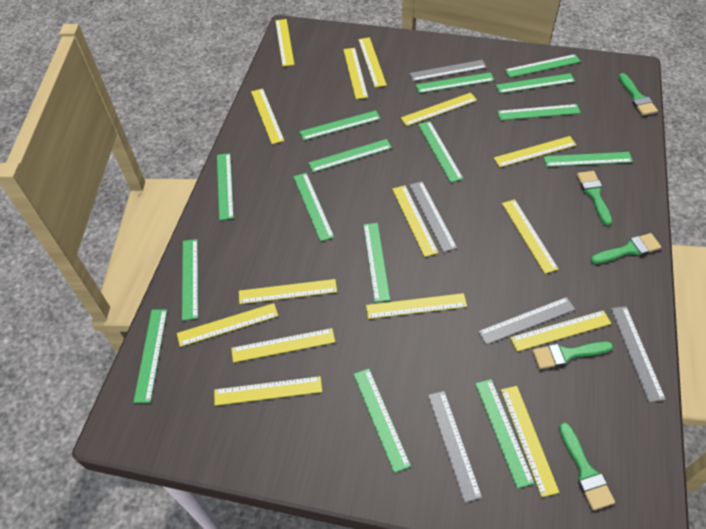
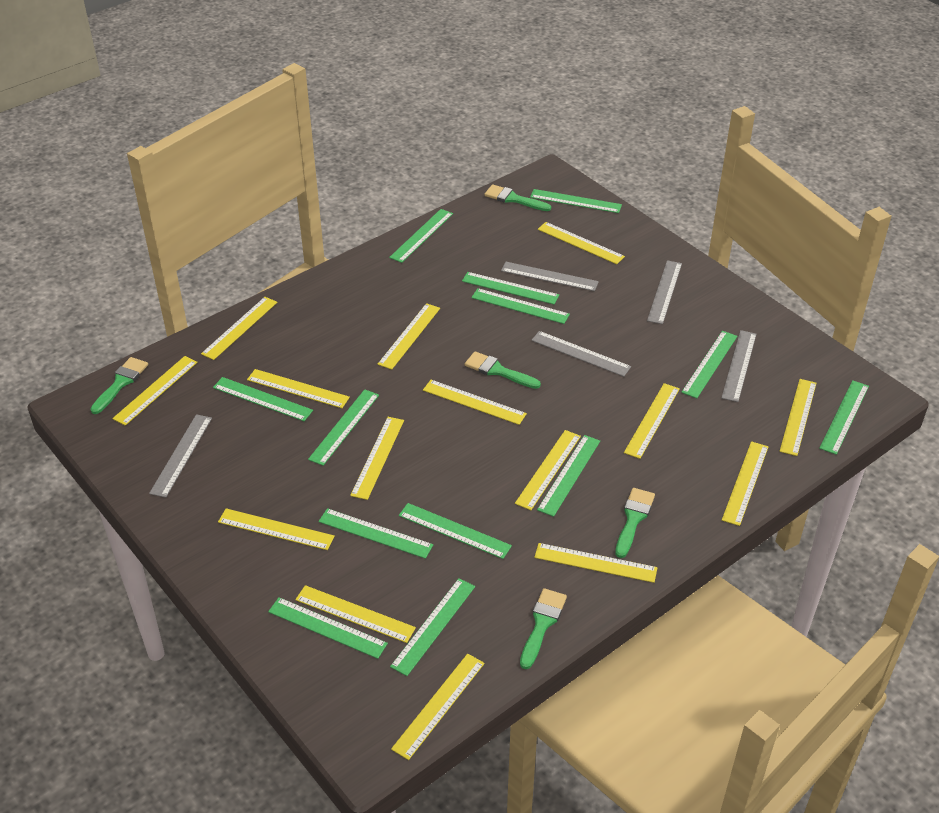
green ruler: 15 -> 13

